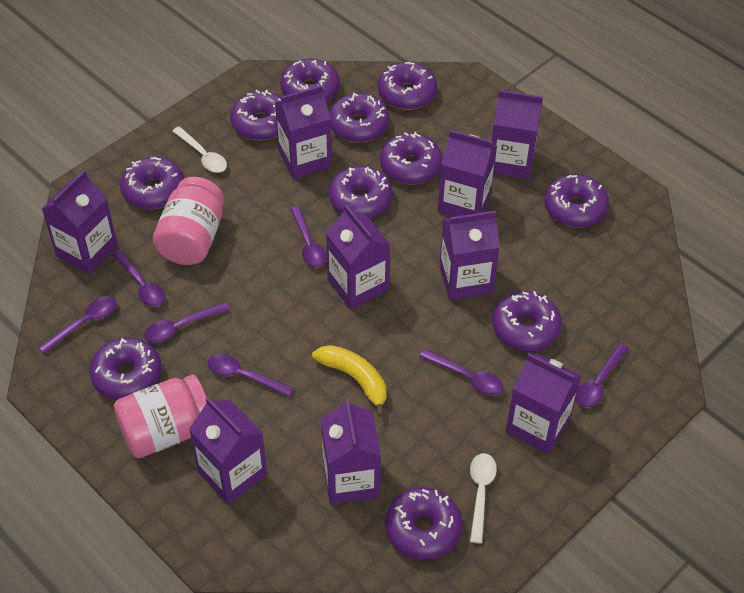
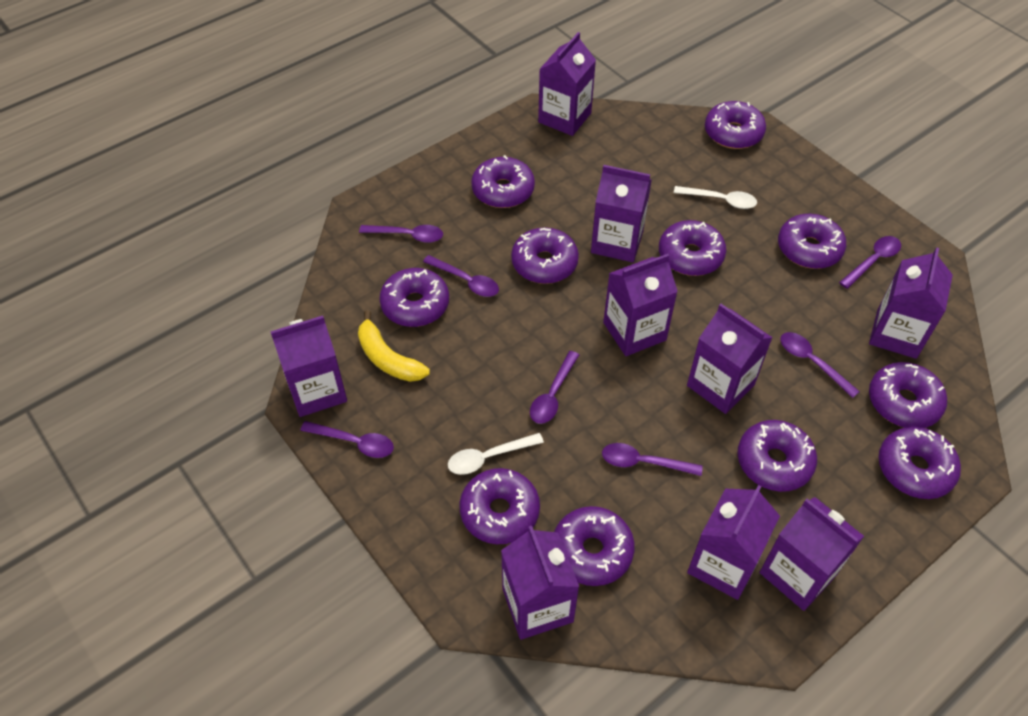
pink jar: 2 -> 0

